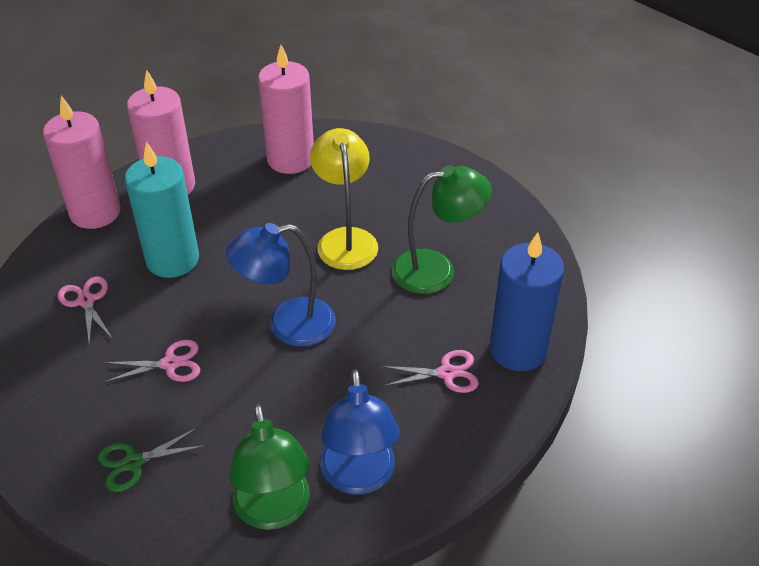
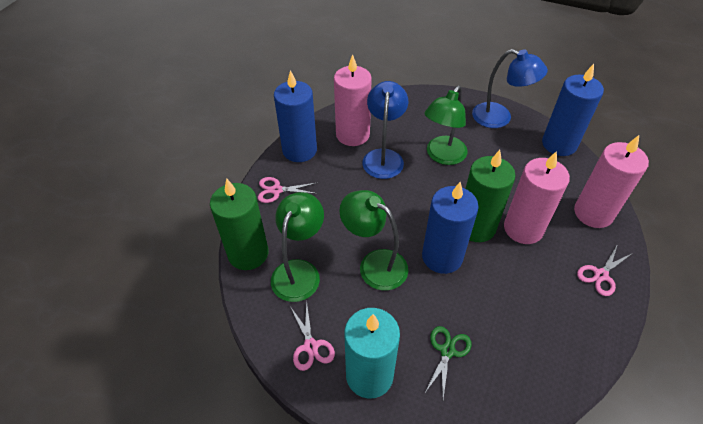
blue candle: 1 -> 3
green candle: 0 -> 2
green lamp: 2 -> 3
yellow lamp: 1 -> 0

